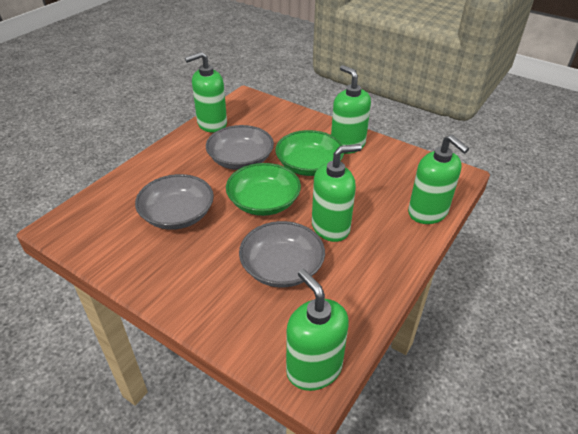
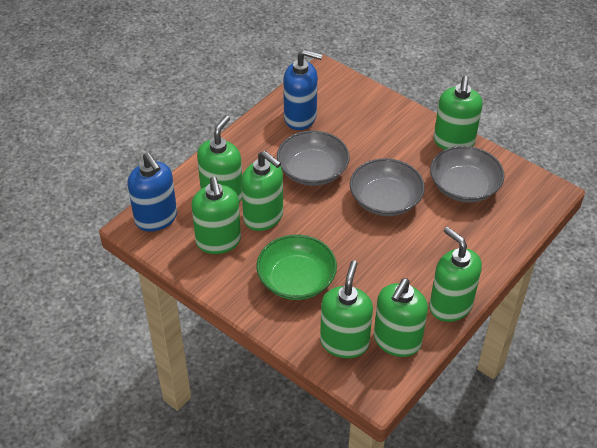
blue soap dispenser: 0 -> 2
green bowl: 2 -> 1
green soap dispenser: 5 -> 7

